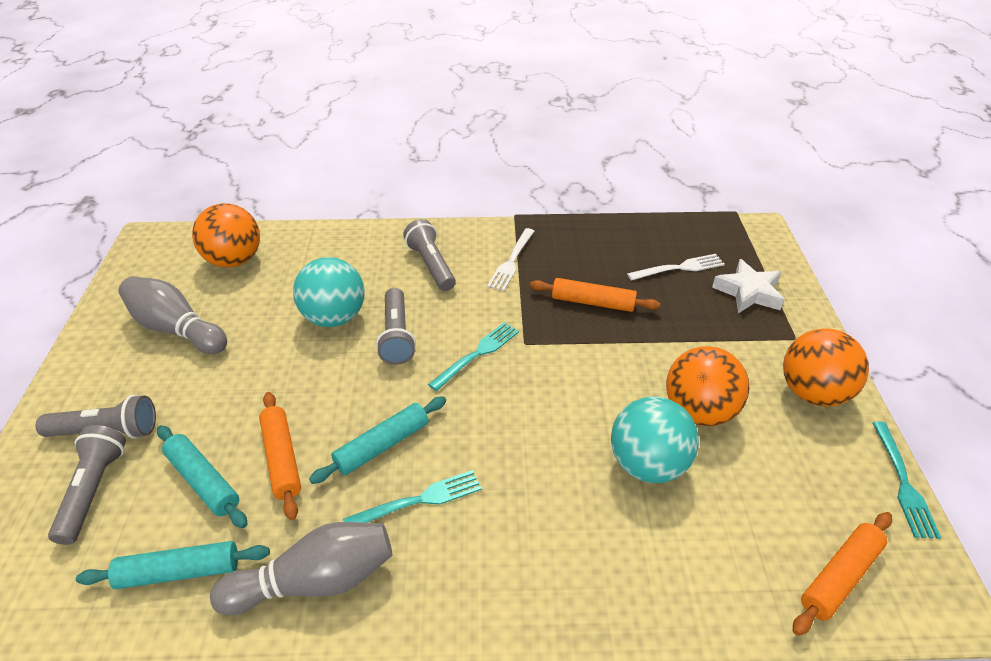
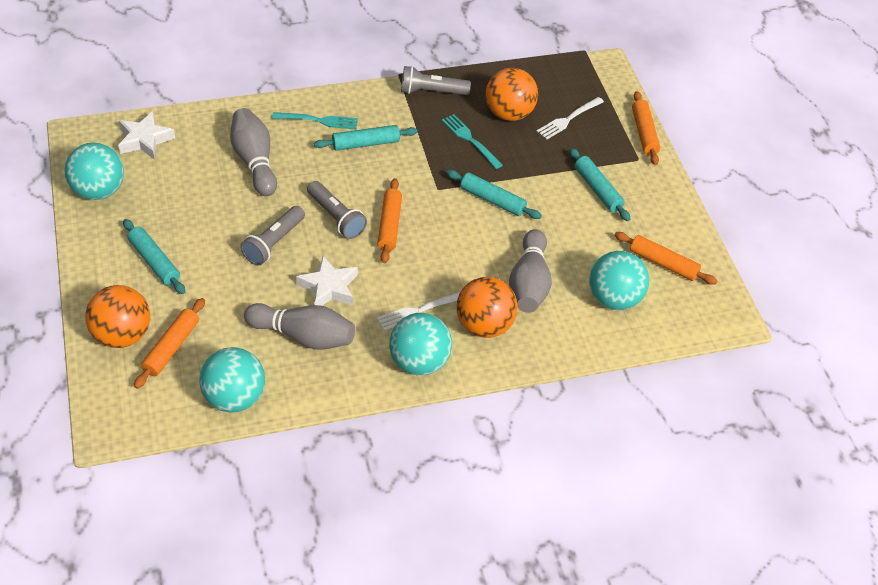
grey bowling pin: 2 -> 3
grey flashlight: 4 -> 3
orange rolling pin: 3 -> 4
turquoise ball: 2 -> 4
turquoise fork: 3 -> 2
turquoise rolling pin: 3 -> 4
white star: 1 -> 2

